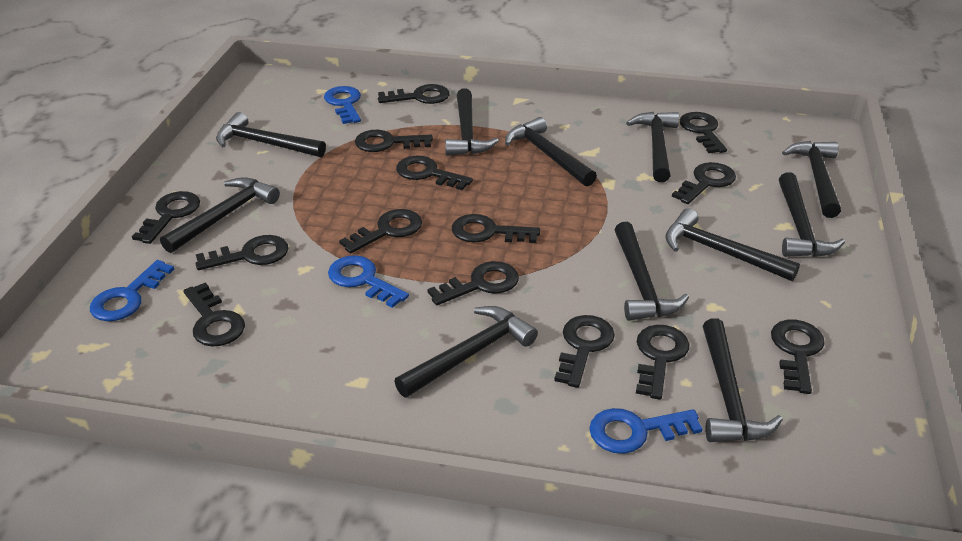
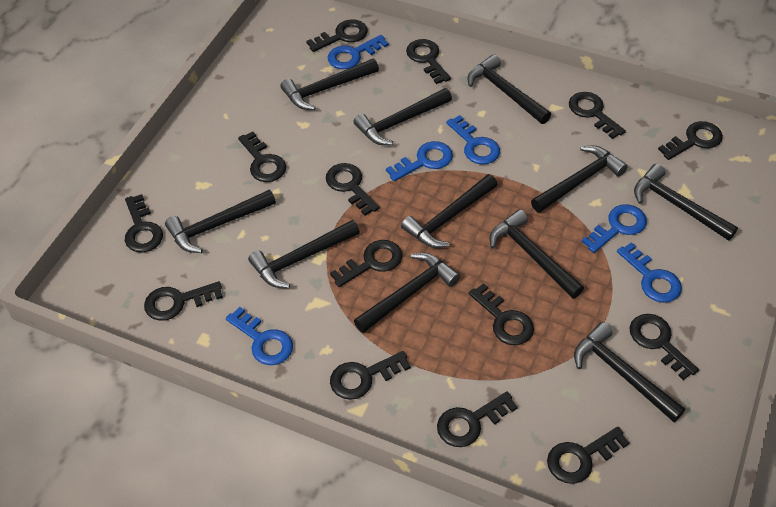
blue key: 4 -> 6

